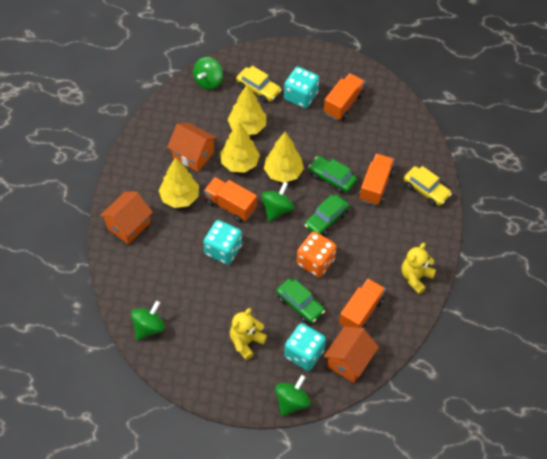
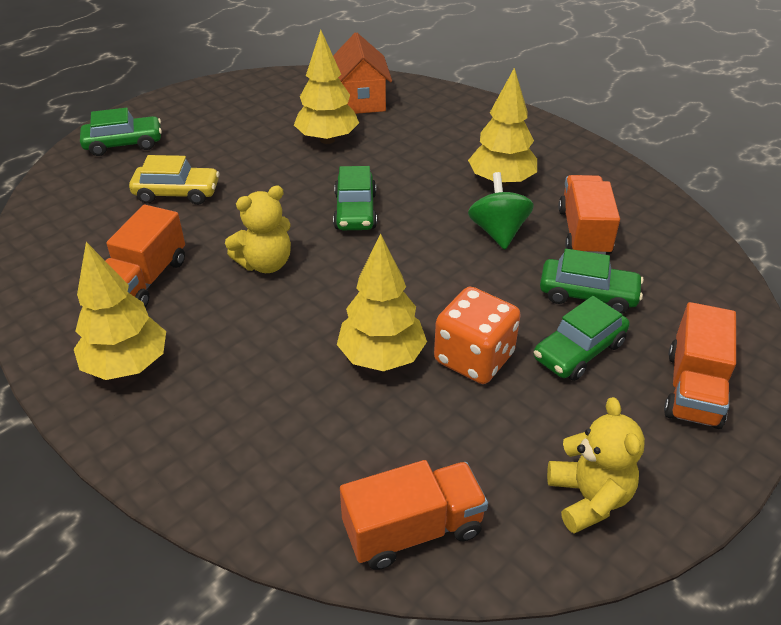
green car: 3 -> 4
green spinning top: 4 -> 1
orange house: 3 -> 1
turquoise dice: 3 -> 0
yellow car: 2 -> 1

